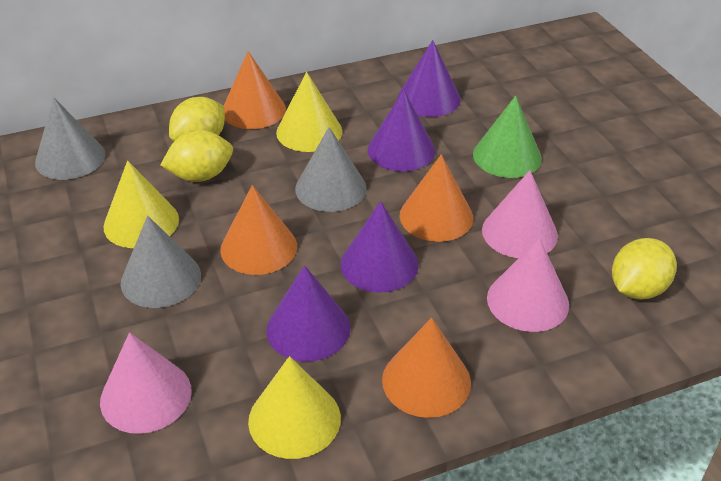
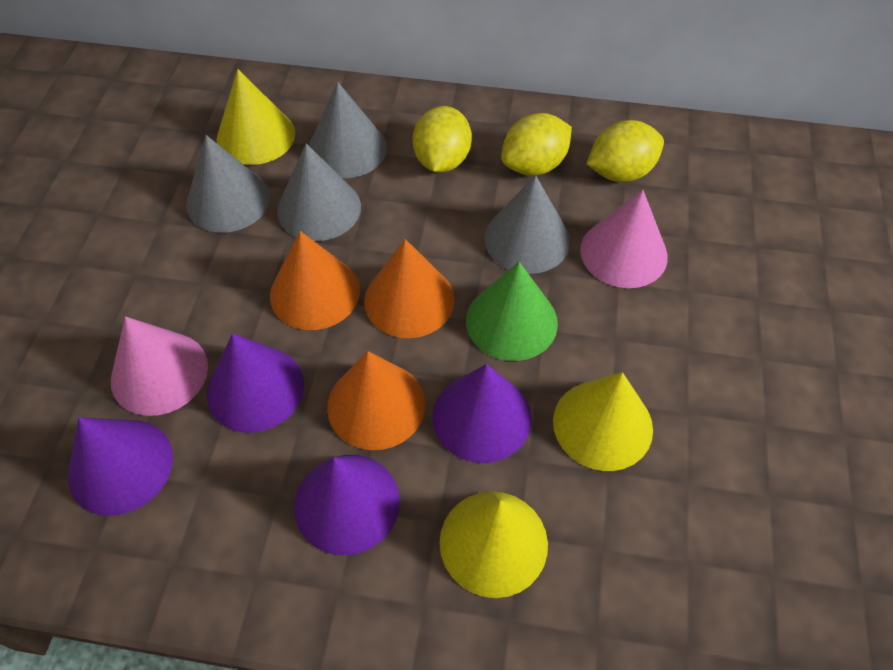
grey cone: 3 -> 4
orange cone: 4 -> 3
pink cone: 3 -> 2

